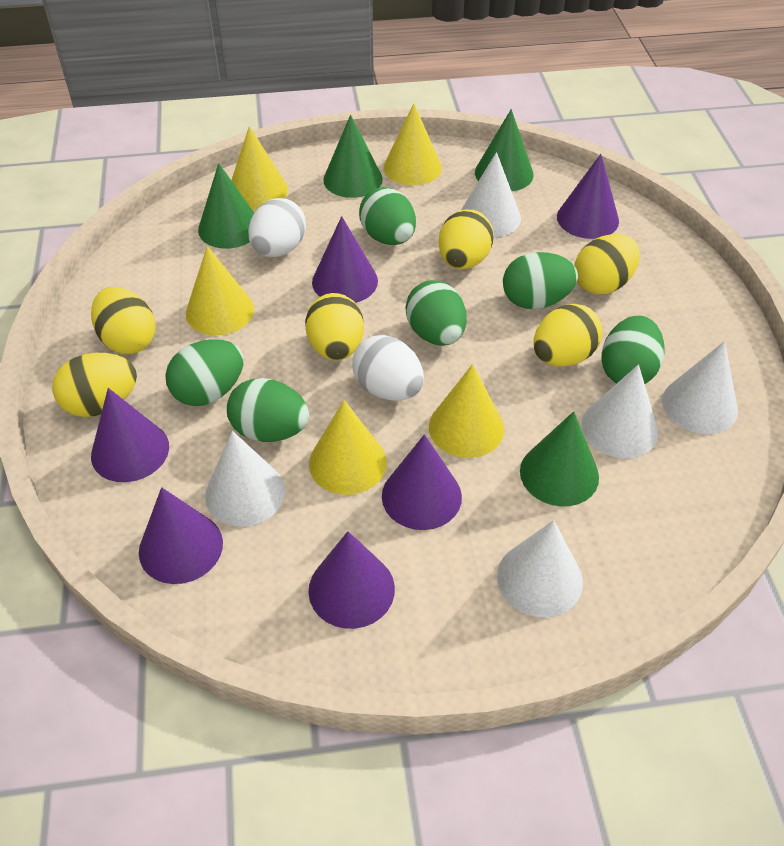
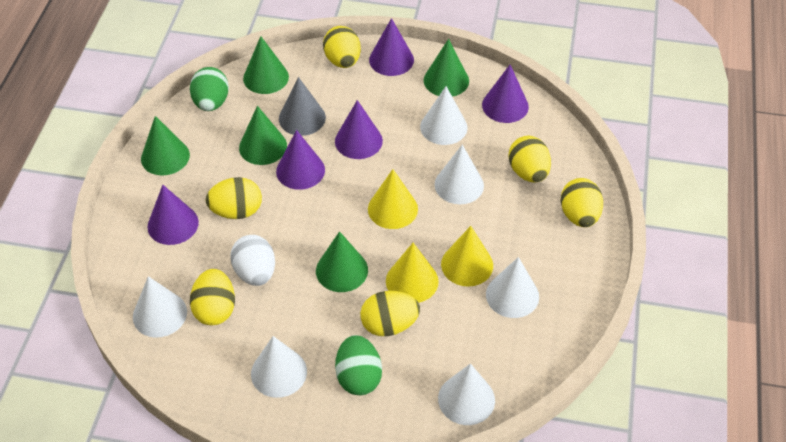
green cone: 4 -> 5
green egg: 6 -> 2
grey cone: 0 -> 1
purple cone: 6 -> 5
white cone: 5 -> 6
white egg: 2 -> 1
yellow cone: 5 -> 3

